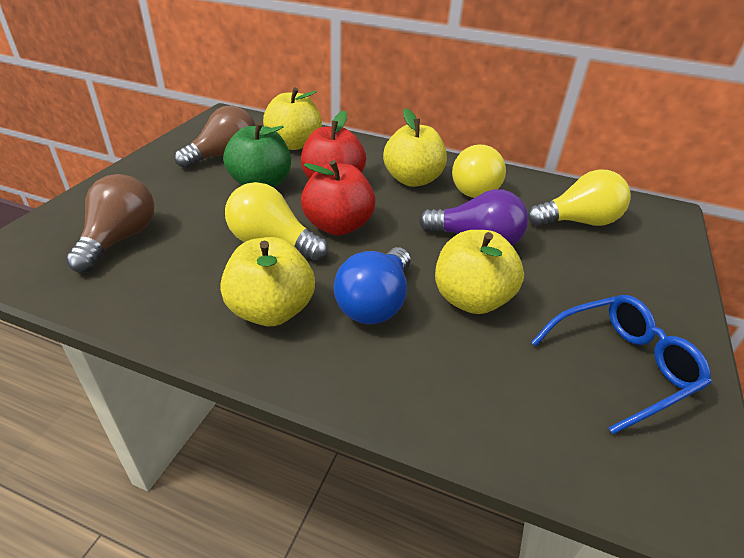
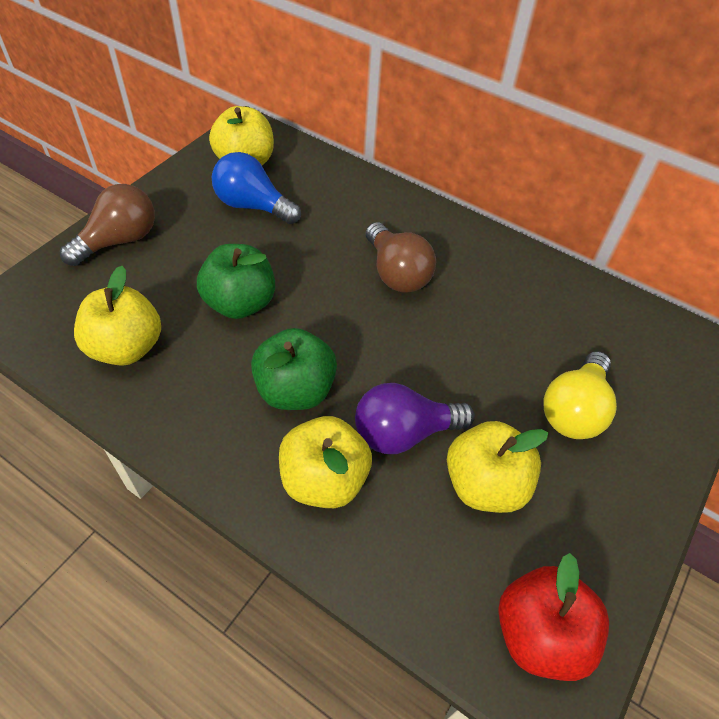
blue glasses: 1 -> 0
green apple: 1 -> 2
red apple: 2 -> 1
yellow light bulb: 3 -> 1

